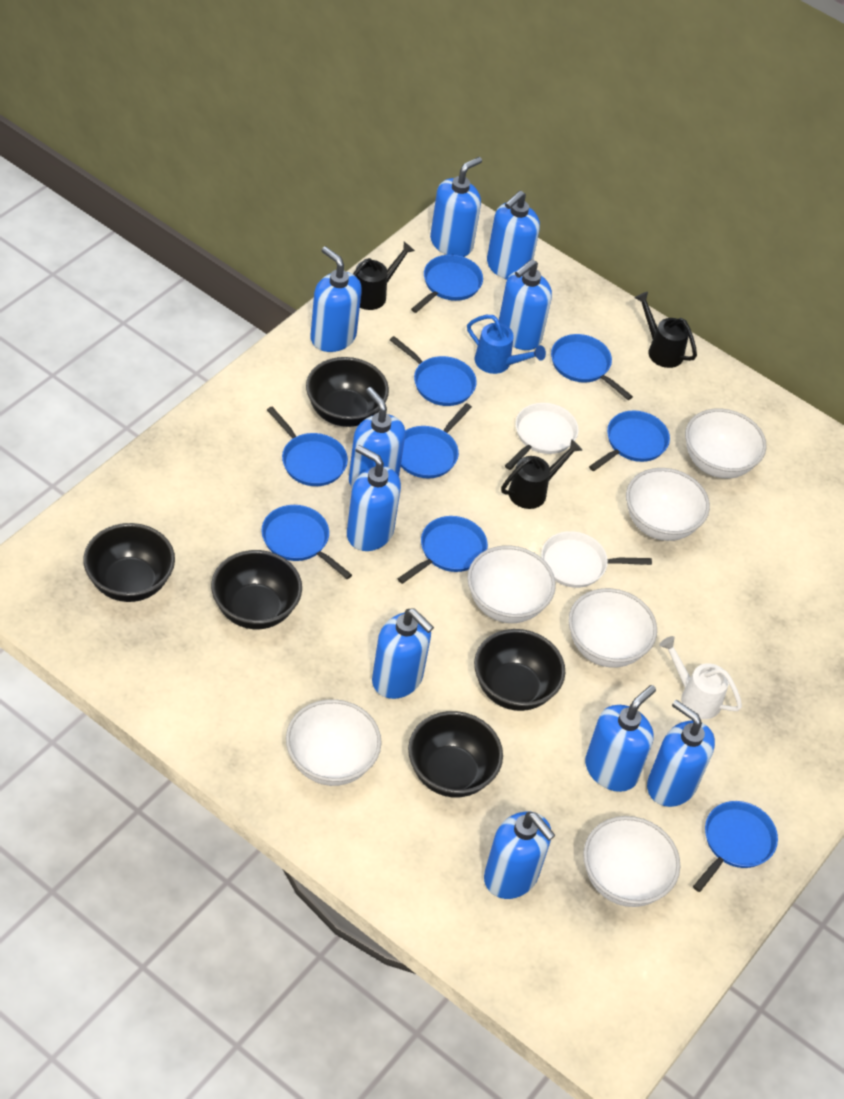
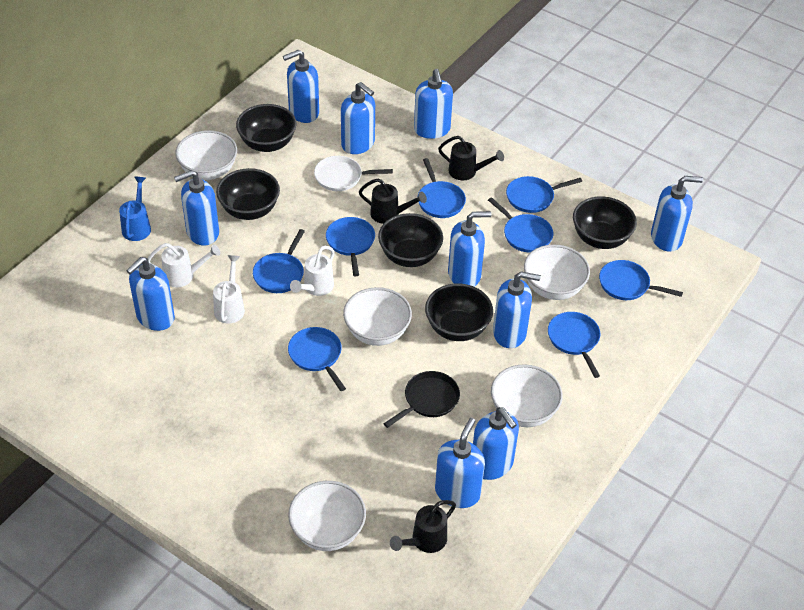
black pan: 0 -> 1
blue pan: 9 -> 8
white bowl: 6 -> 5
white pan: 2 -> 1
white watering can: 1 -> 3

